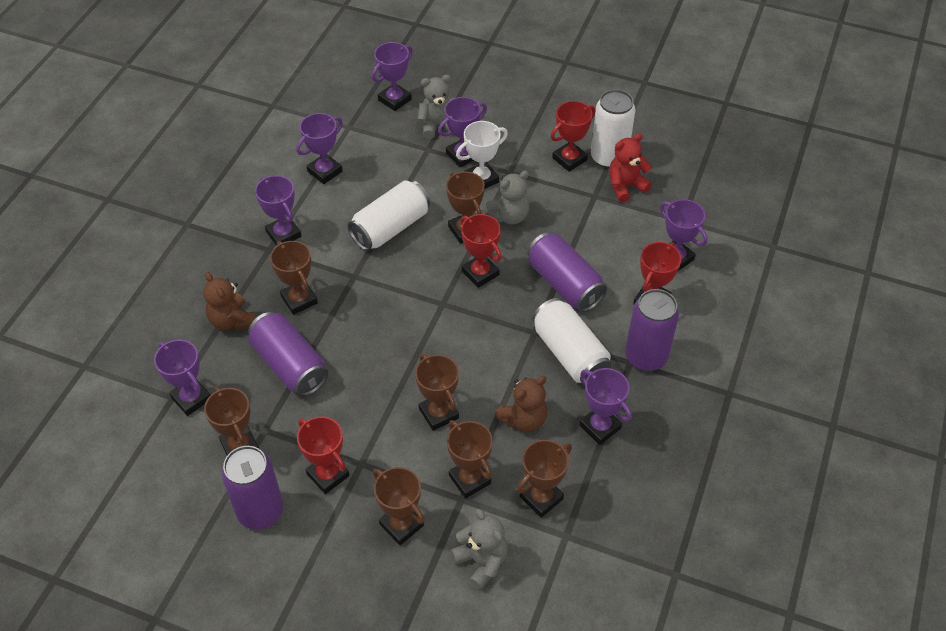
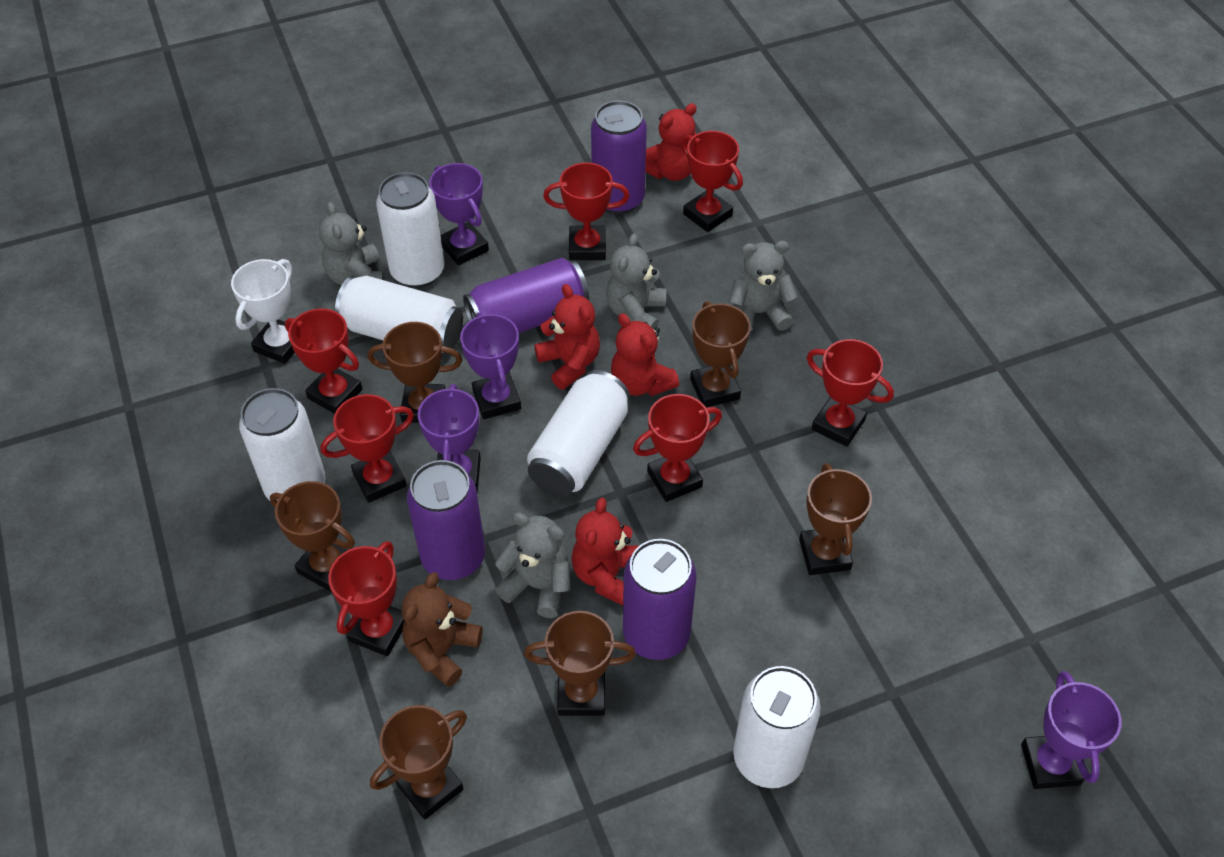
brown teddy bear: 2 -> 1
brown trophy: 7 -> 6
grey teddy bear: 3 -> 4
purple trophy: 7 -> 4
red teddy bear: 1 -> 4
red trophy: 4 -> 7
white can: 3 -> 5

